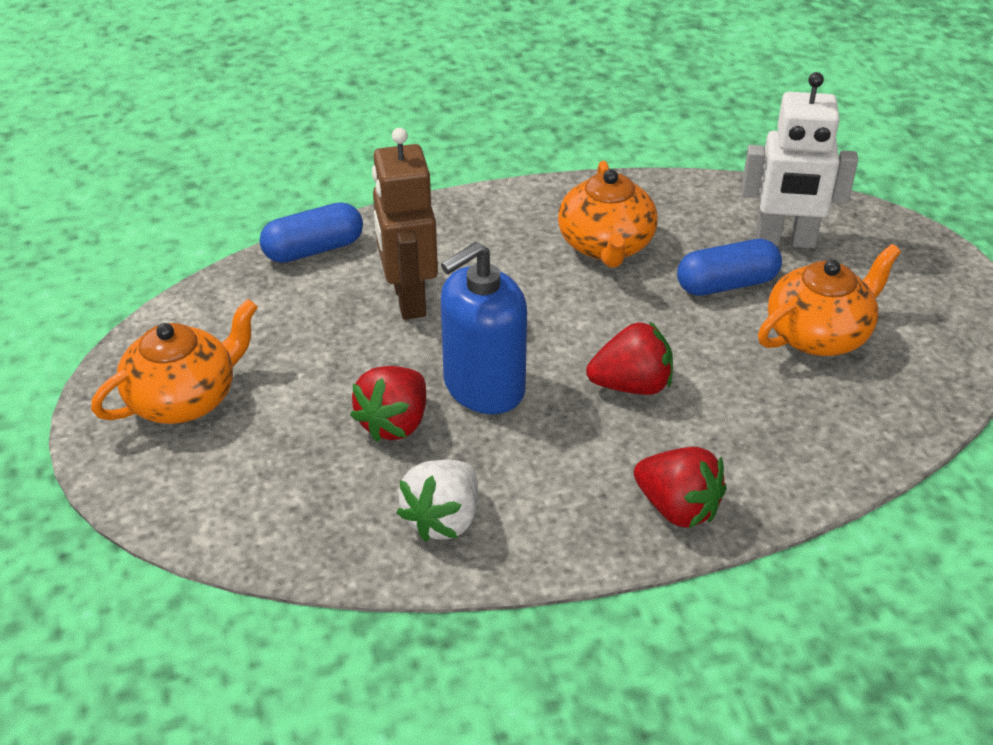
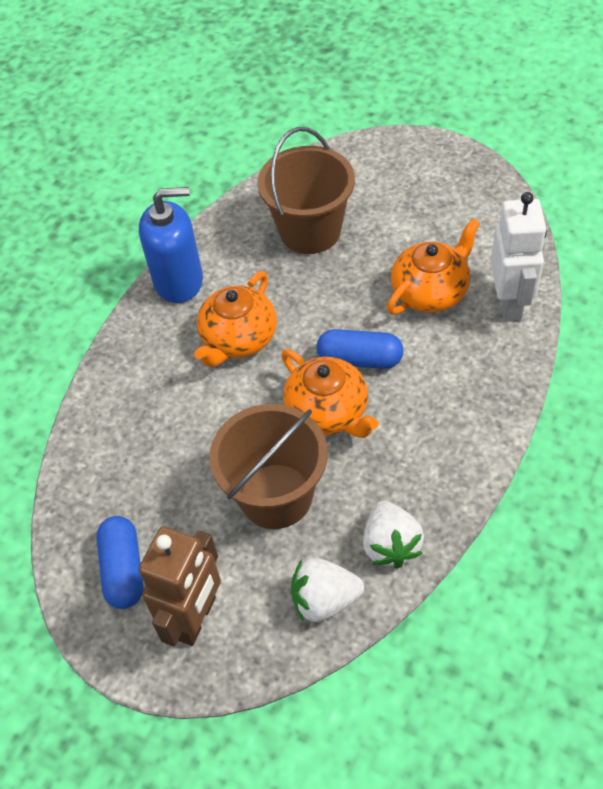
brown bucket: 0 -> 2
red strawberry: 3 -> 0
white strawberry: 1 -> 2

